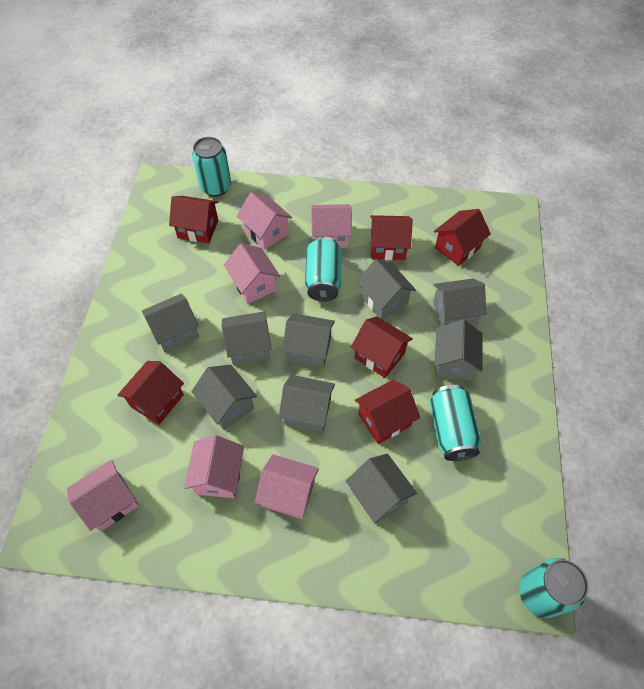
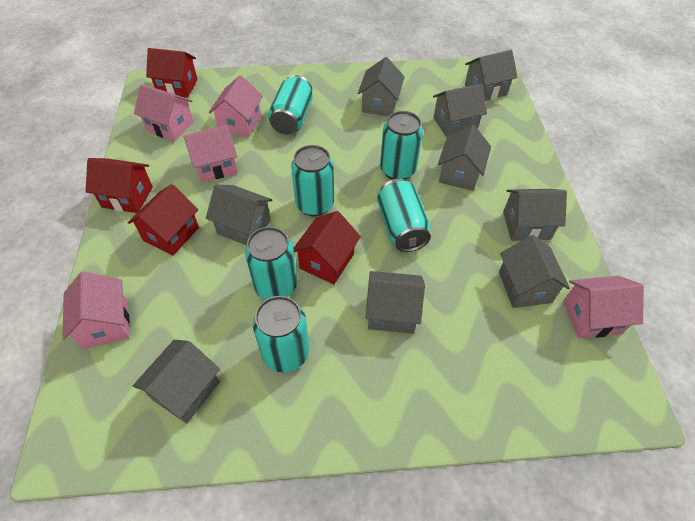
pink house: 6 -> 5
red house: 6 -> 4
turquoise can: 4 -> 6

